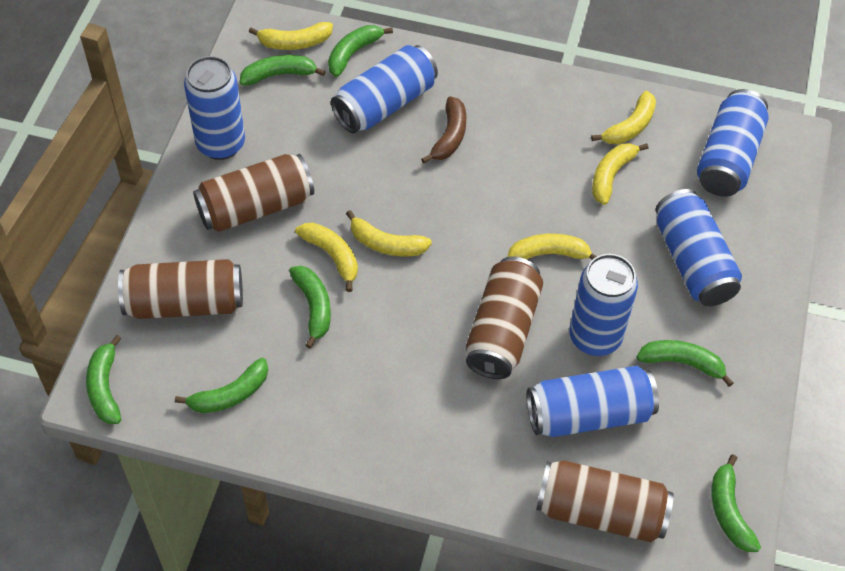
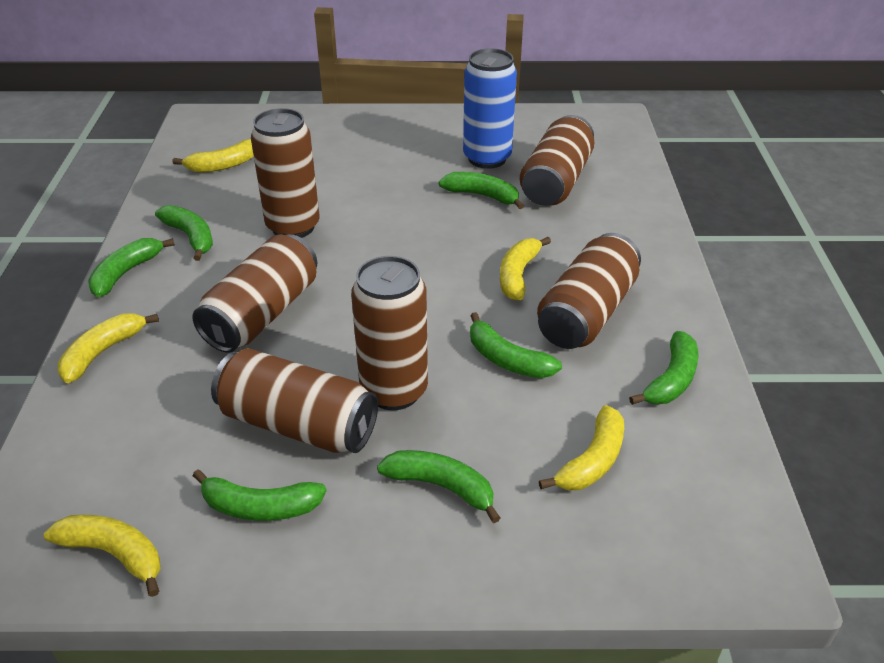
blue can: 6 -> 1
brown banana: 1 -> 0
brown can: 4 -> 6
yellow banana: 6 -> 5

